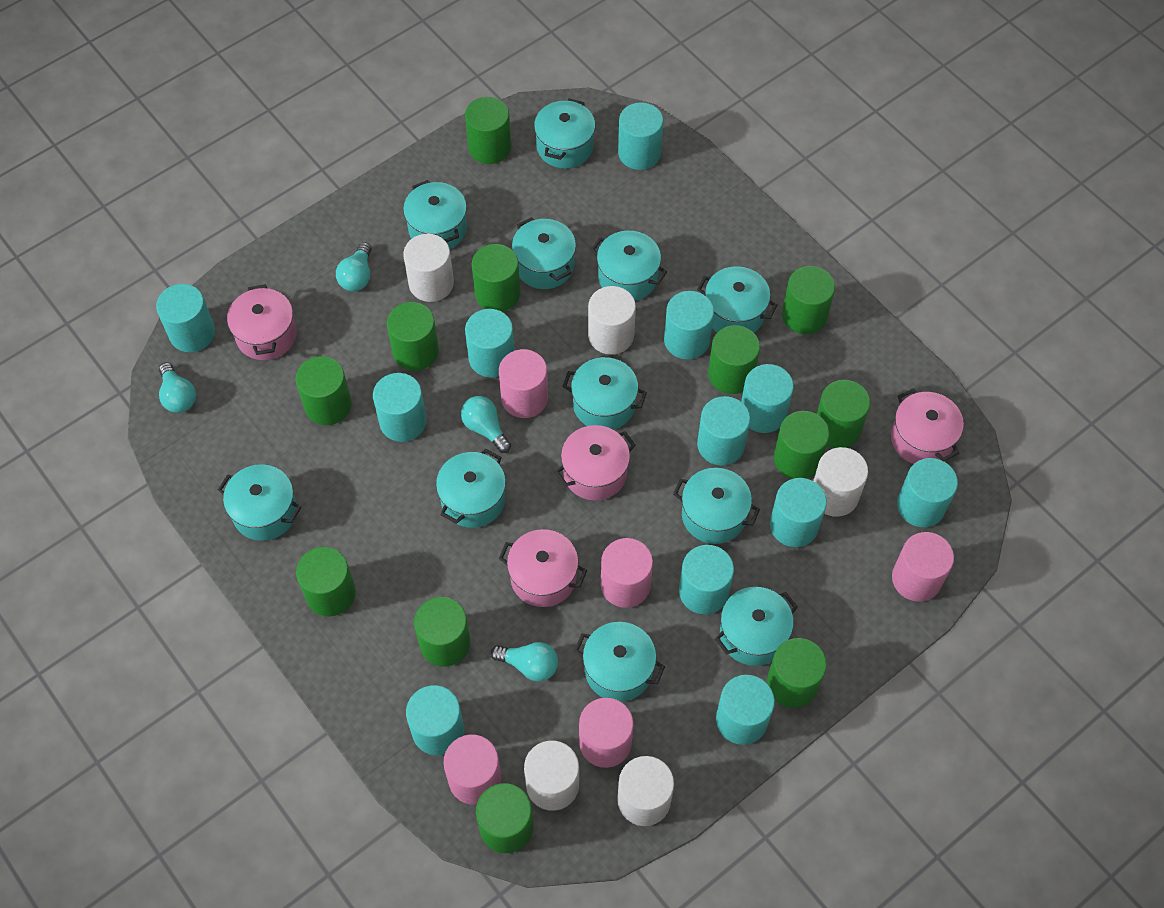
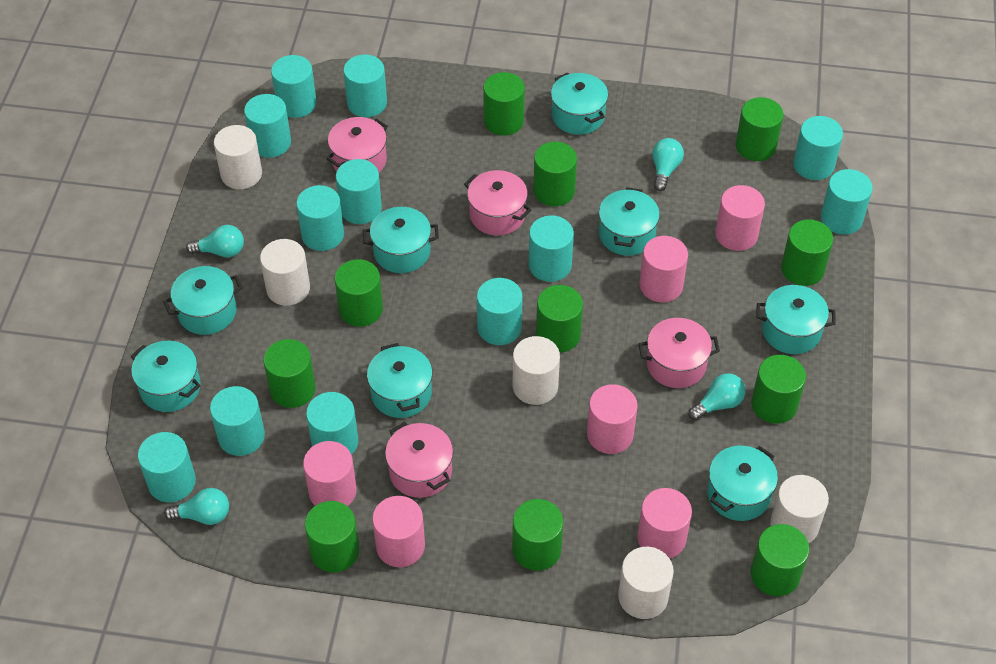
green cylinder: 12 -> 11
pink cylinder: 5 -> 6
turquoise pot: 11 -> 8

